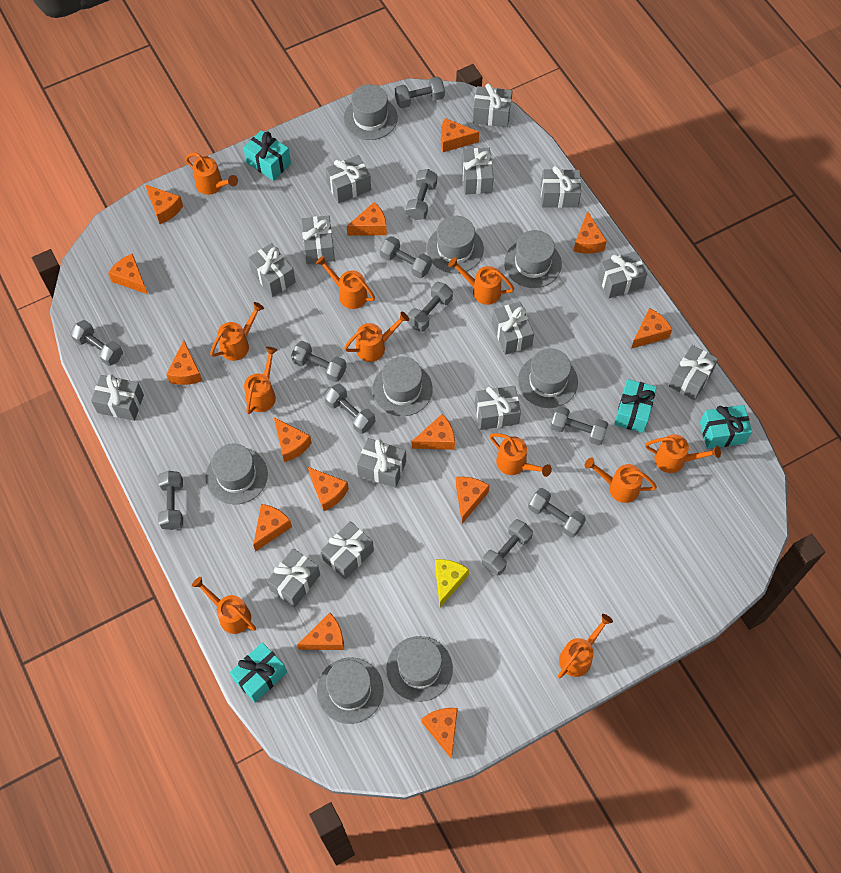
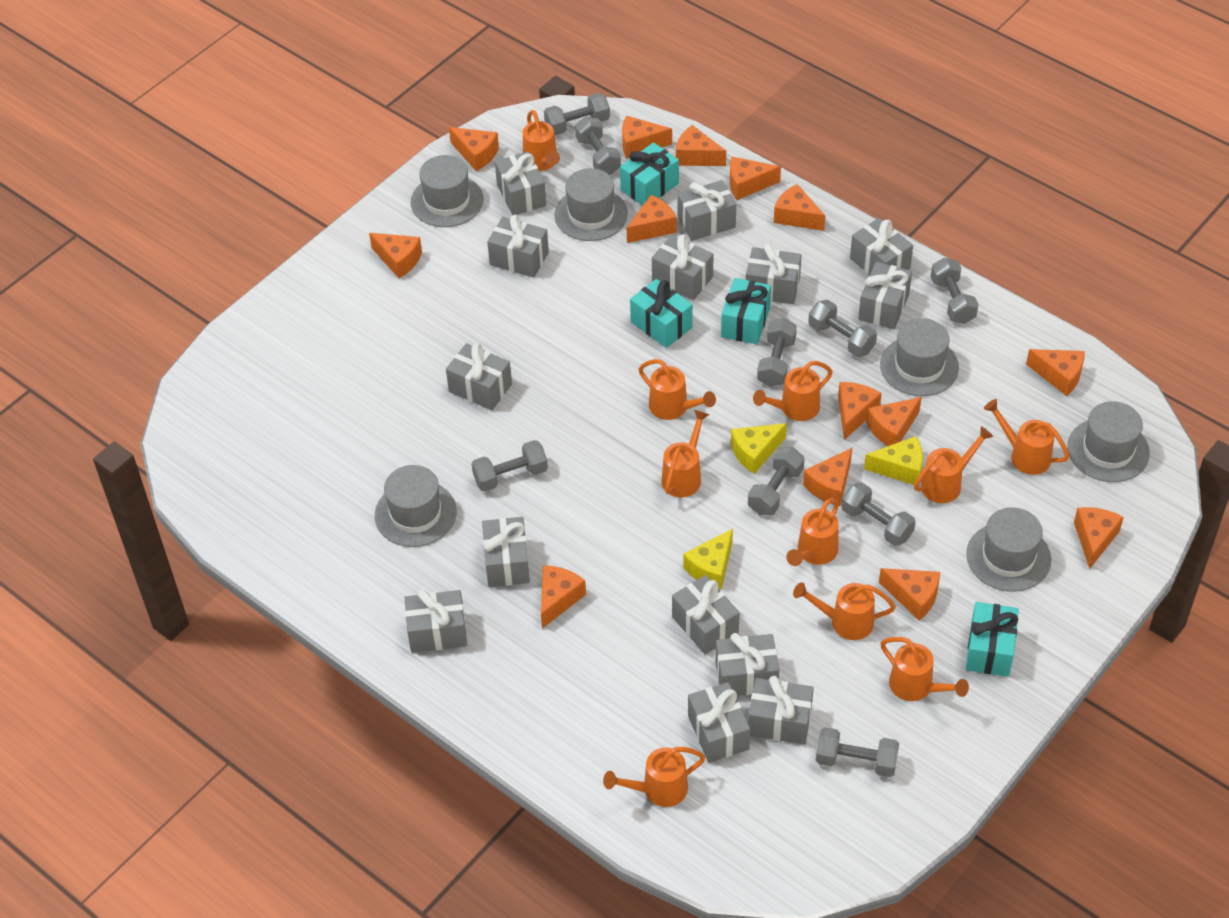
grey dumbbell: 11 -> 9
grey hat: 8 -> 6
orange watering can: 11 -> 10
yellow cheese: 1 -> 3

